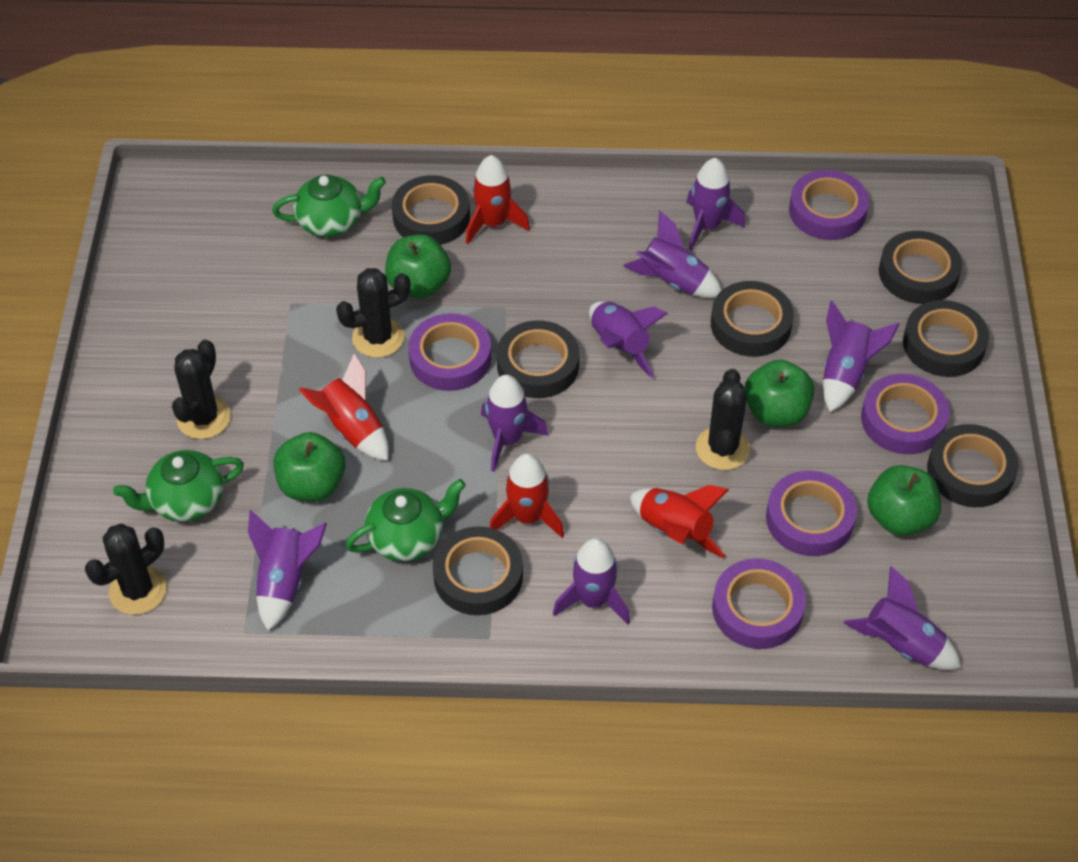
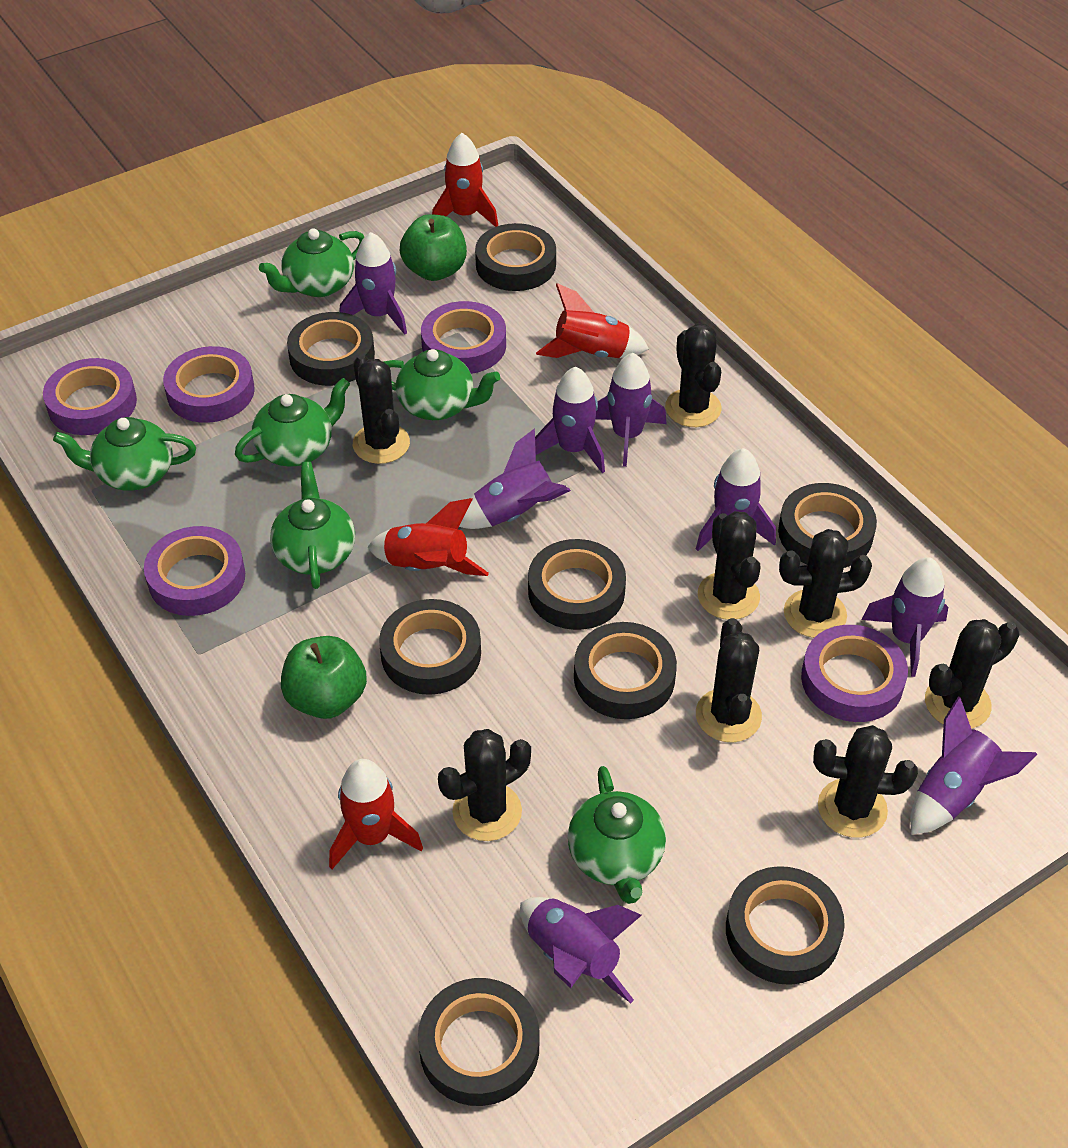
black cactus: 4 -> 8
black tape: 7 -> 8
green apple: 4 -> 2
green teapot: 3 -> 6

